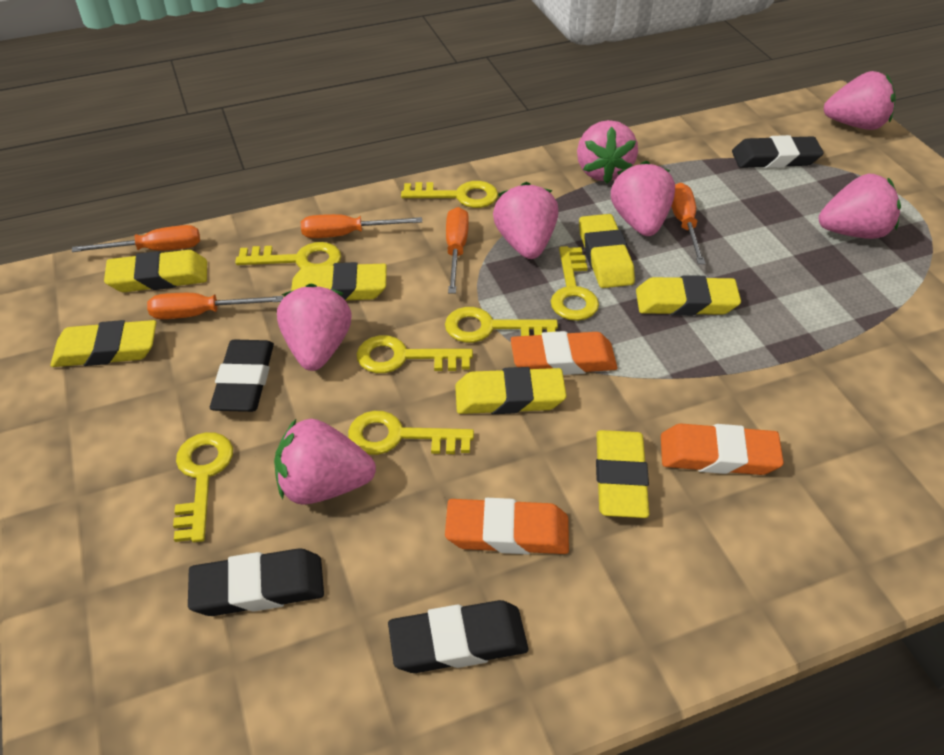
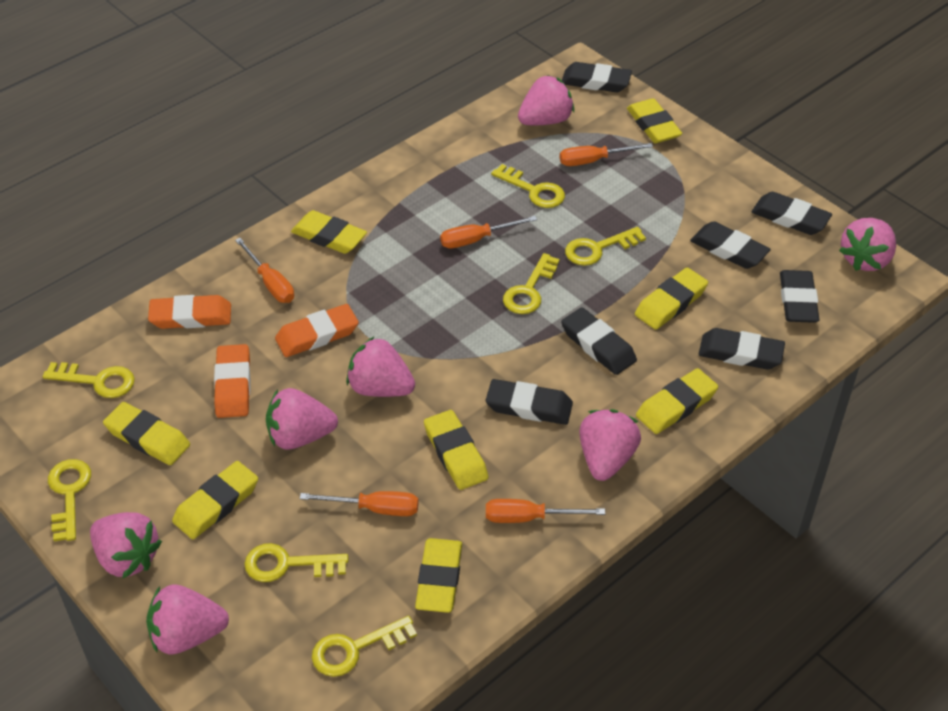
black eraser: 4 -> 7
yellow eraser: 7 -> 8

